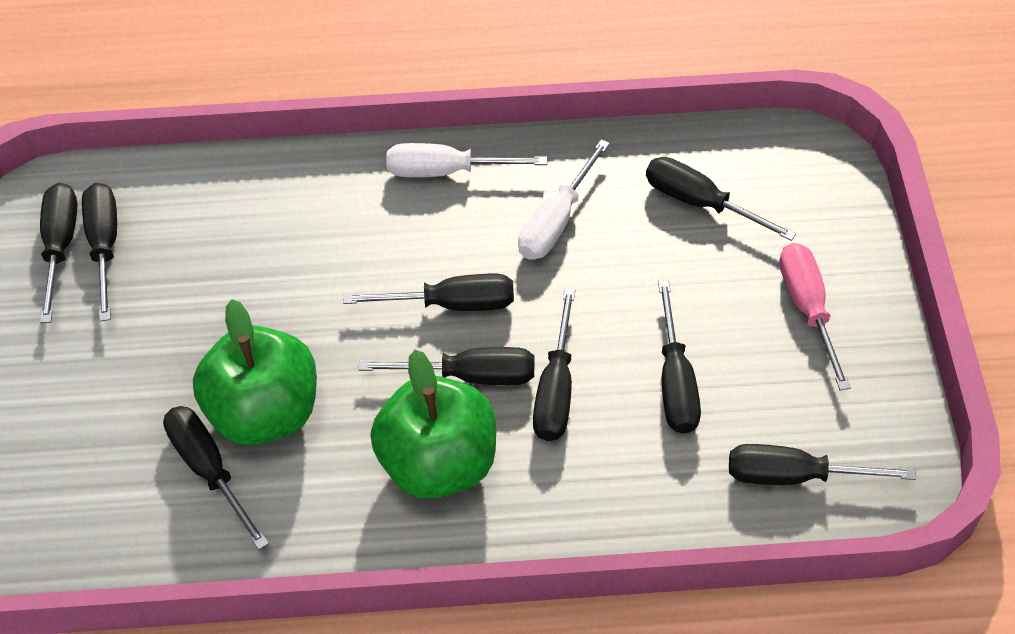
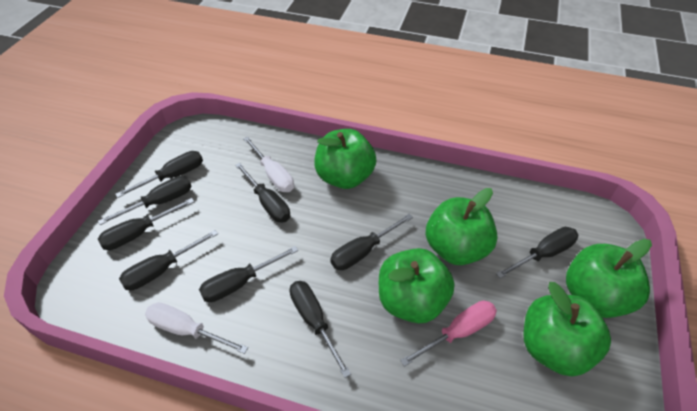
green apple: 2 -> 5

